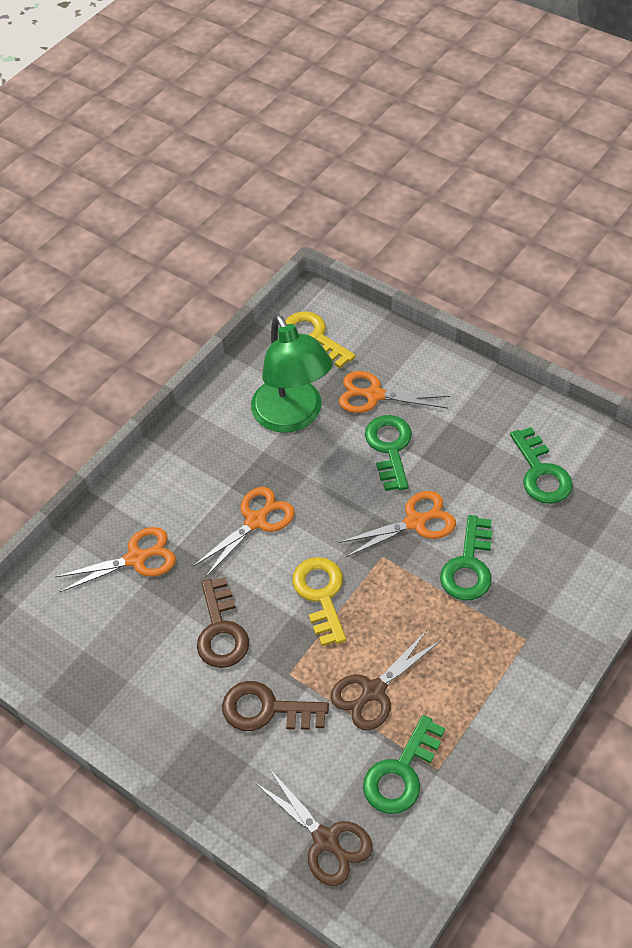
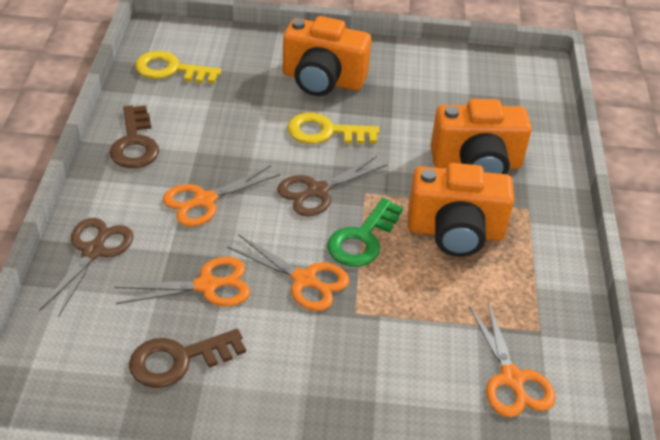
green key: 4 -> 1
green lamp: 1 -> 0
orange camera: 0 -> 3

